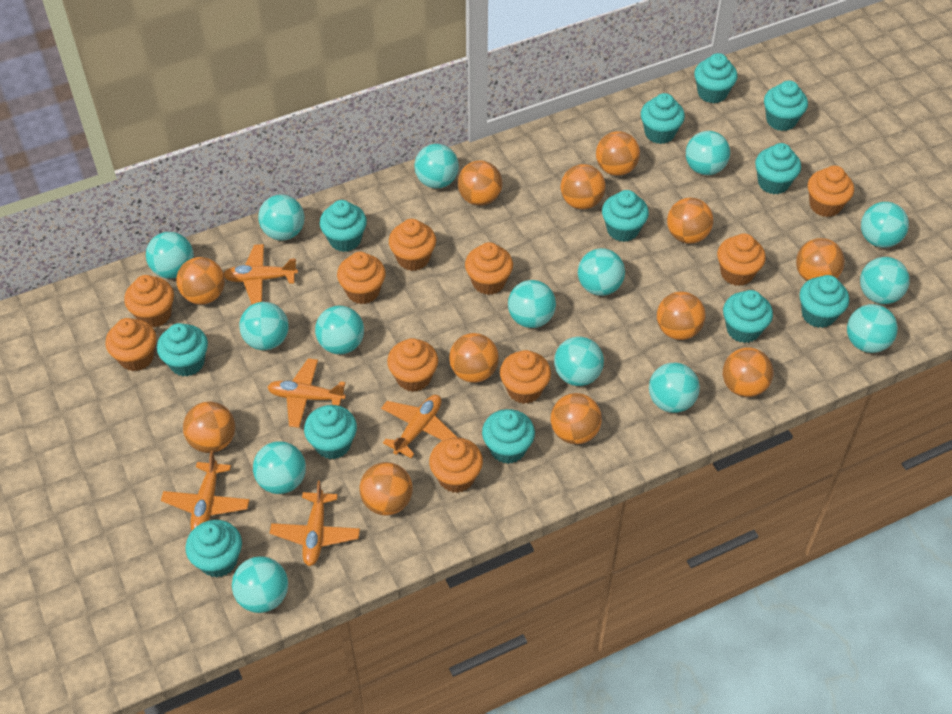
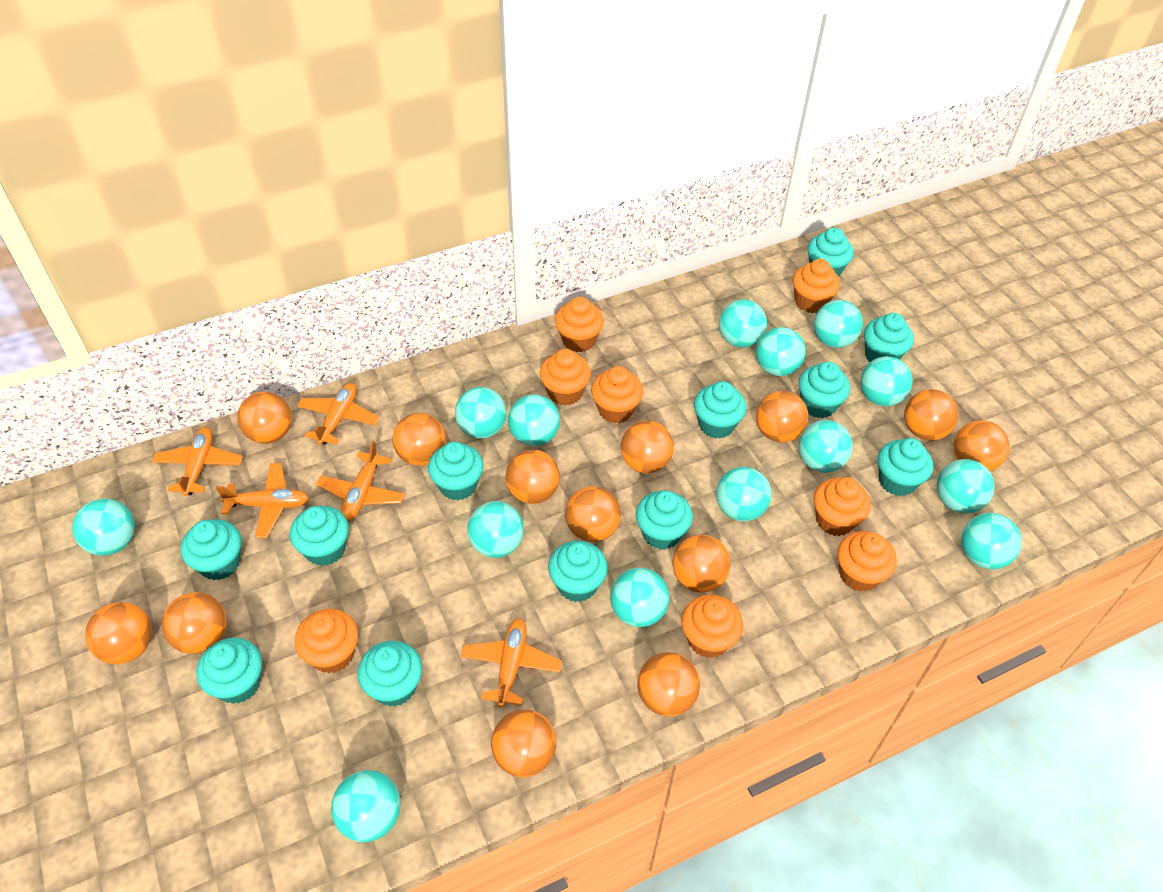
orange ball: 12 -> 13
orange cupcake: 10 -> 8
turquoise ball: 15 -> 14

